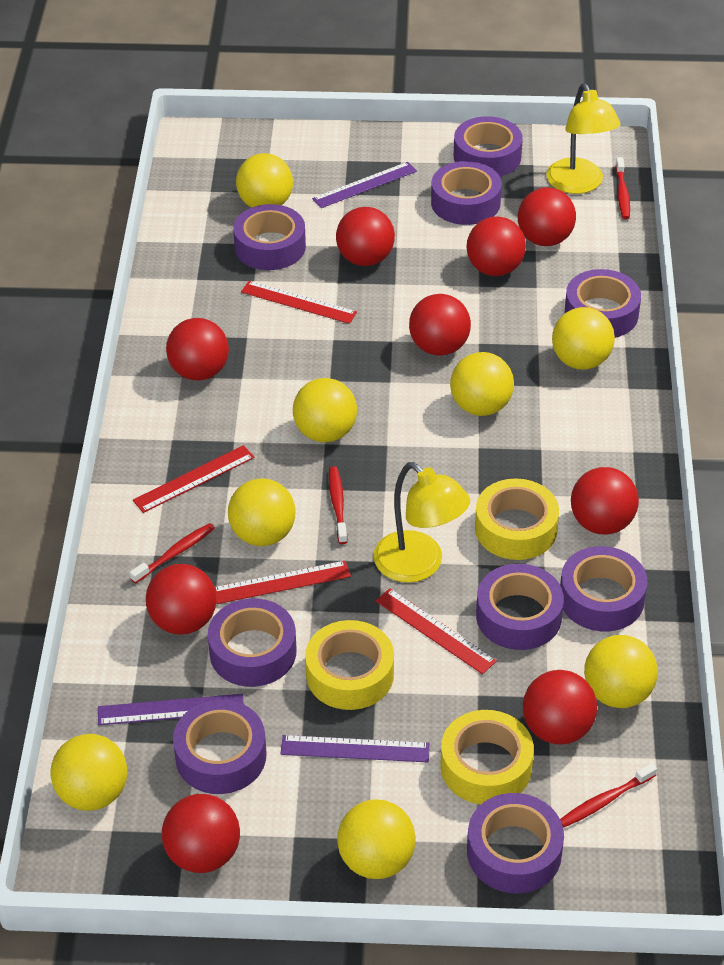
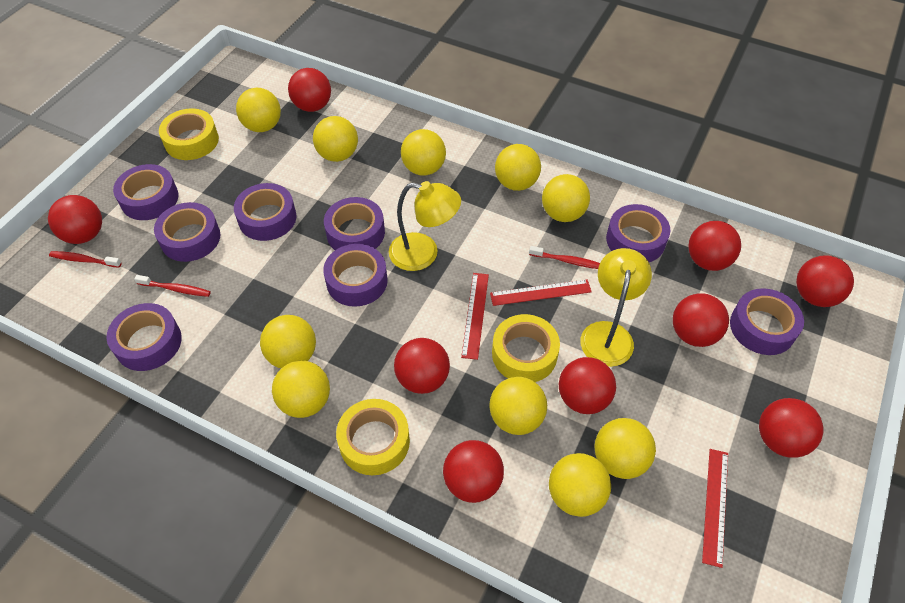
purple ruler: 3 -> 0
purple tape: 9 -> 8
red ruler: 4 -> 3
red toothbrush: 4 -> 3
yellow ball: 8 -> 10

